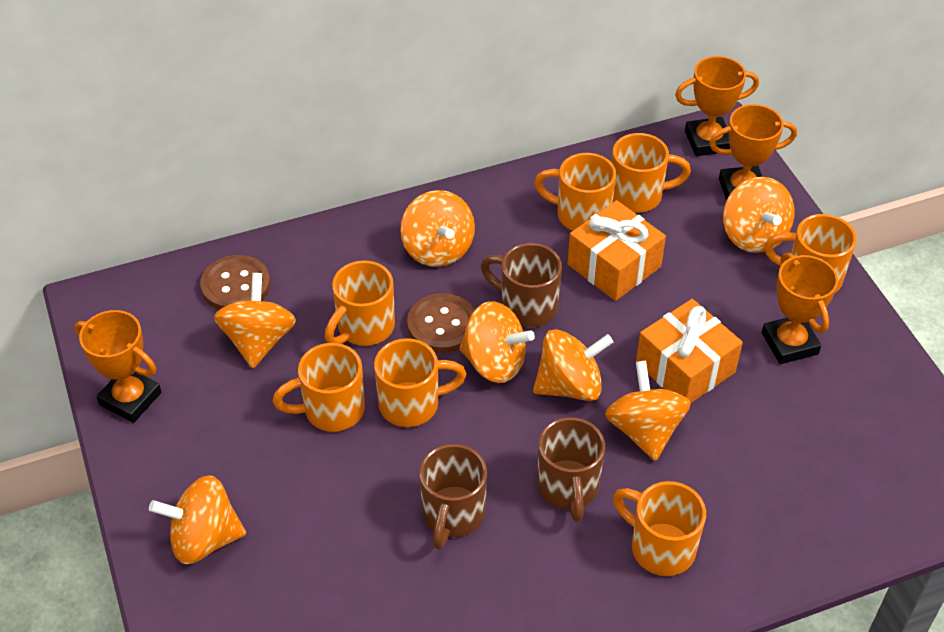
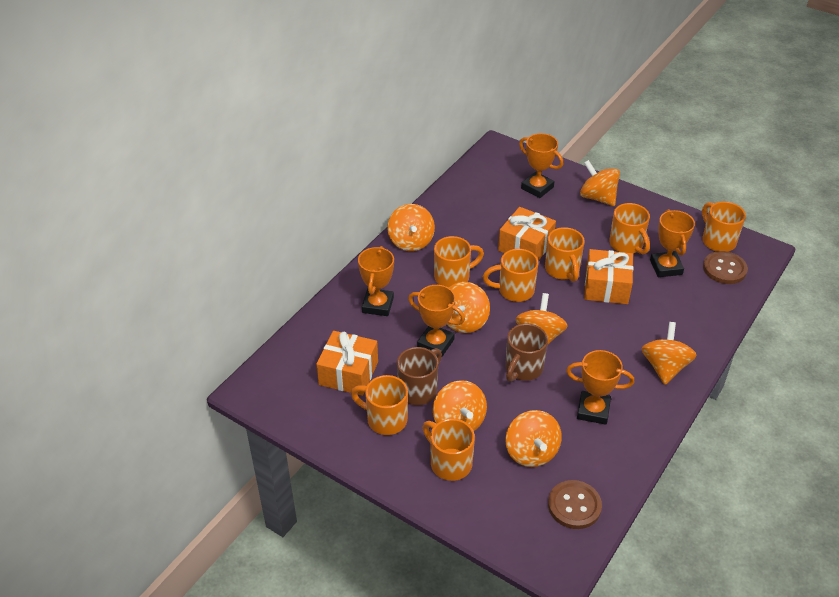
brown mug: 3 -> 2
orange gift: 2 -> 3
orange trophy: 4 -> 5

